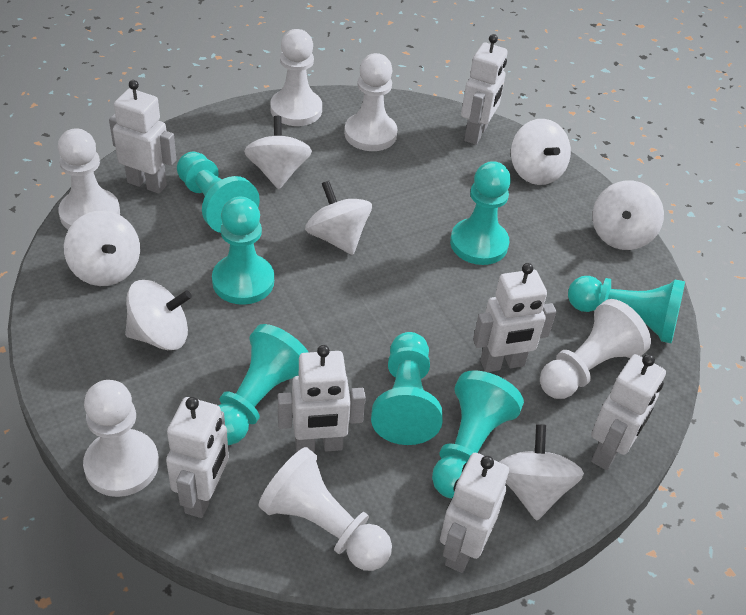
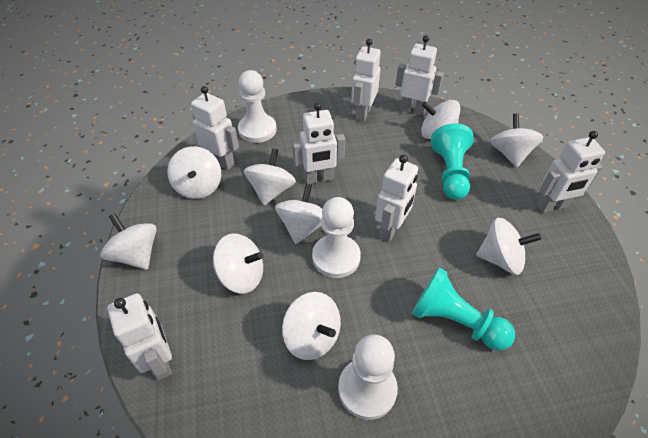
turquoise pawn: 7 -> 2
white pawn: 6 -> 3
white spinning top: 7 -> 9

